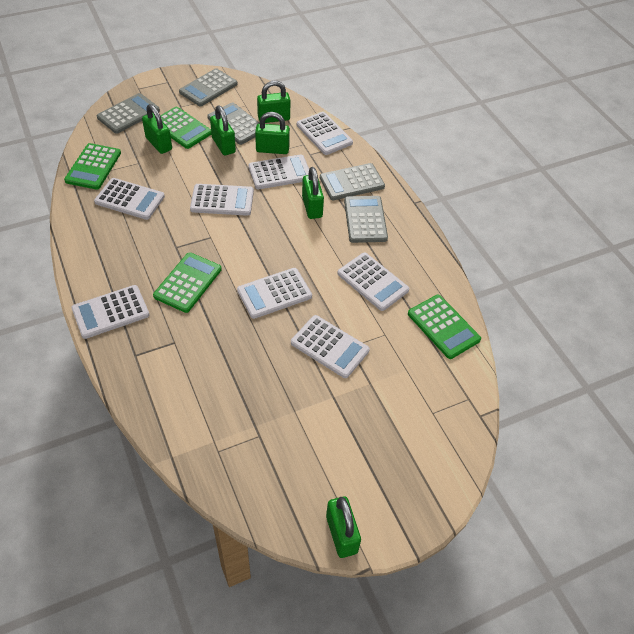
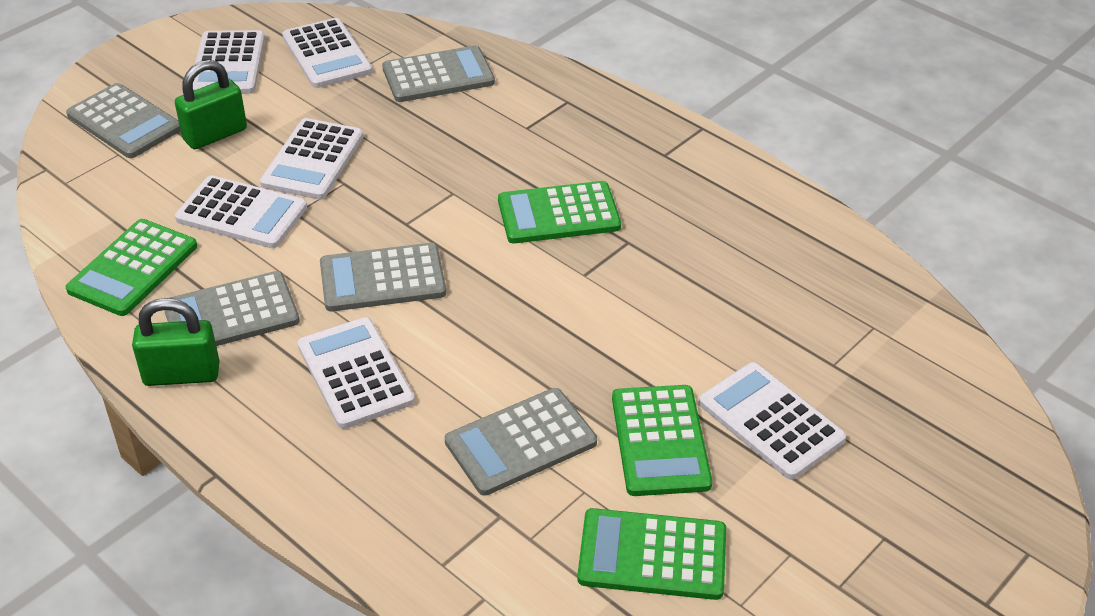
green padlock: 6 -> 2
white calculator: 8 -> 6

